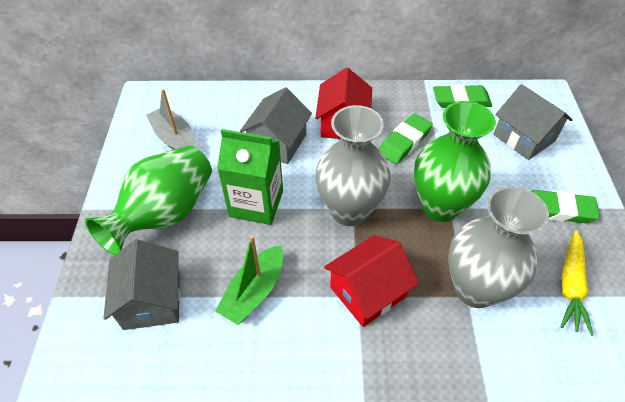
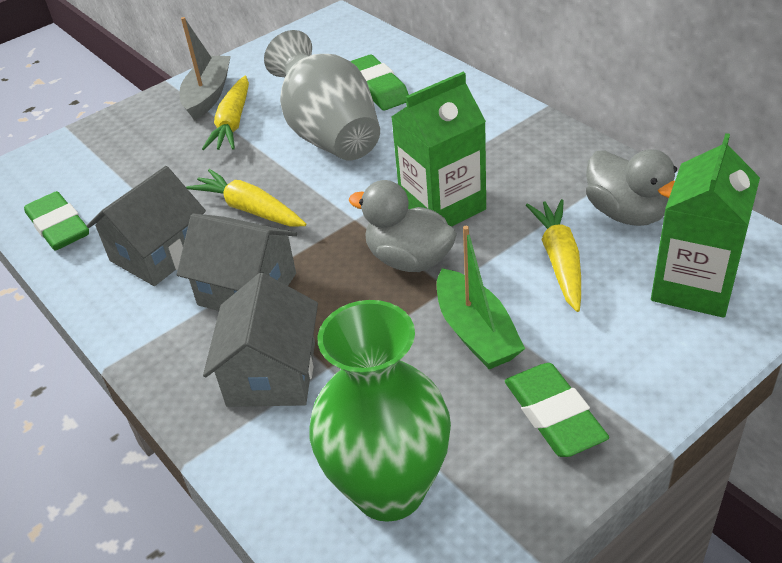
green carton: 1 -> 2
green vase: 2 -> 1
grey duck: 0 -> 2
grey vase: 2 -> 1
red house: 2 -> 0
yellow carrot: 1 -> 3

